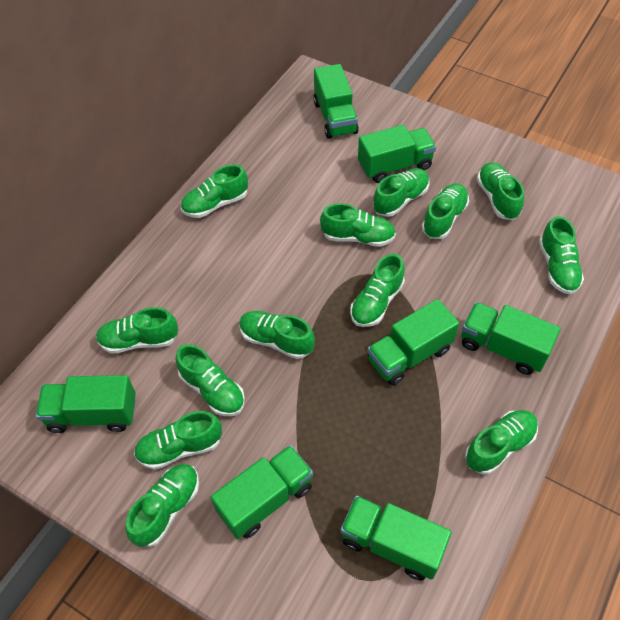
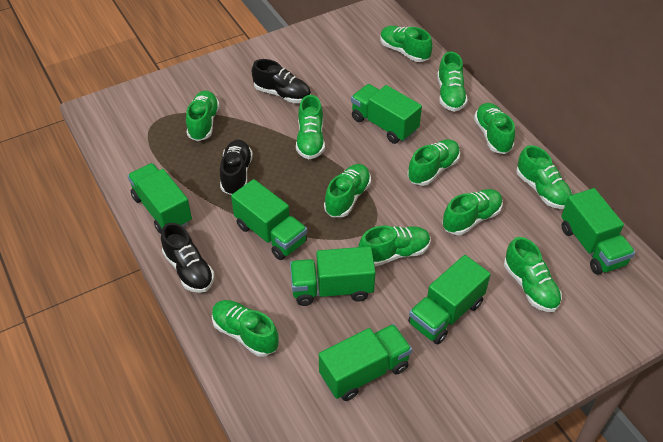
black shoe: 0 -> 3
green shoe: 13 -> 12

